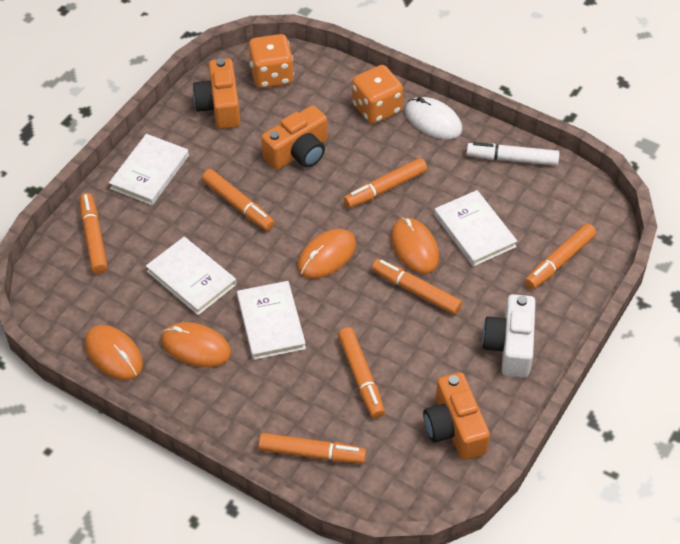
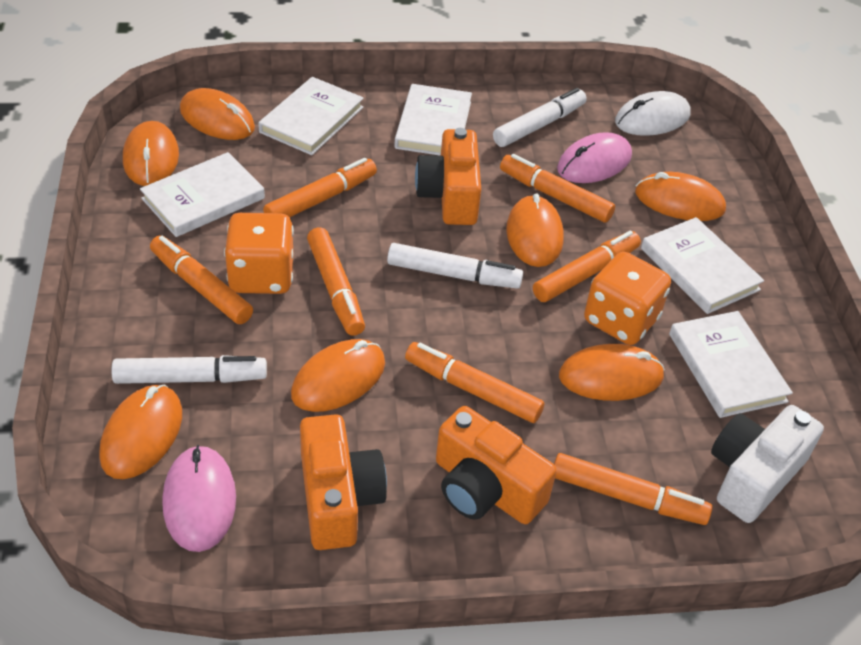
orange mouse: 4 -> 7
pink mouse: 0 -> 2
white book: 4 -> 5
white marker: 1 -> 3

